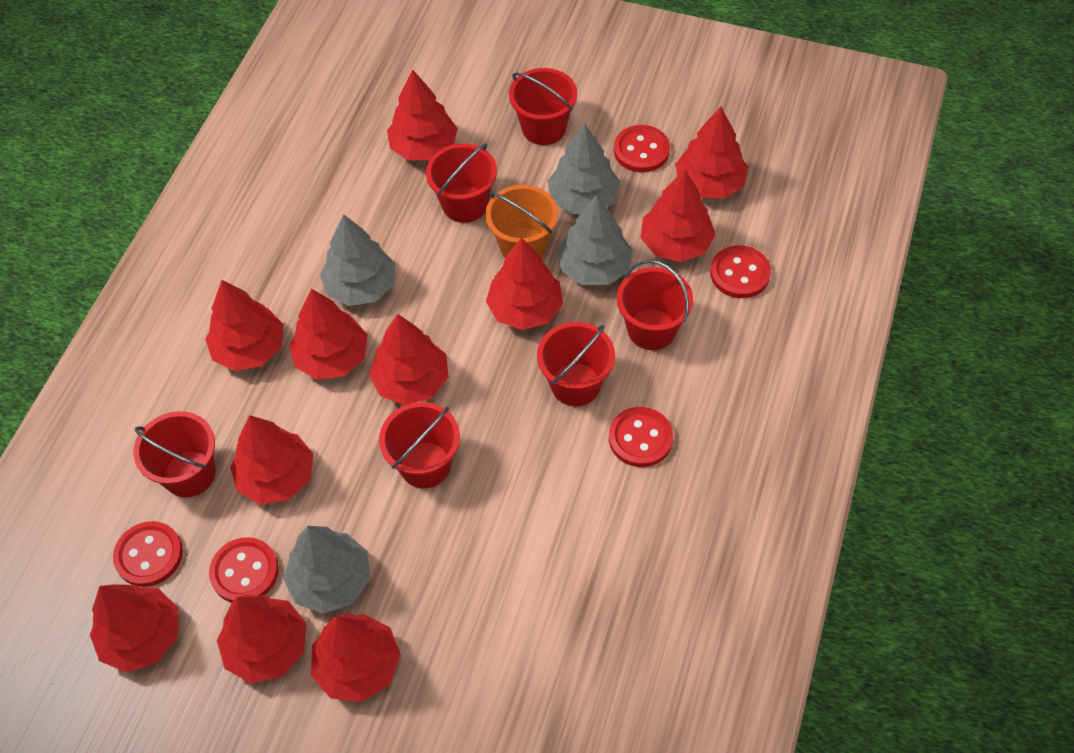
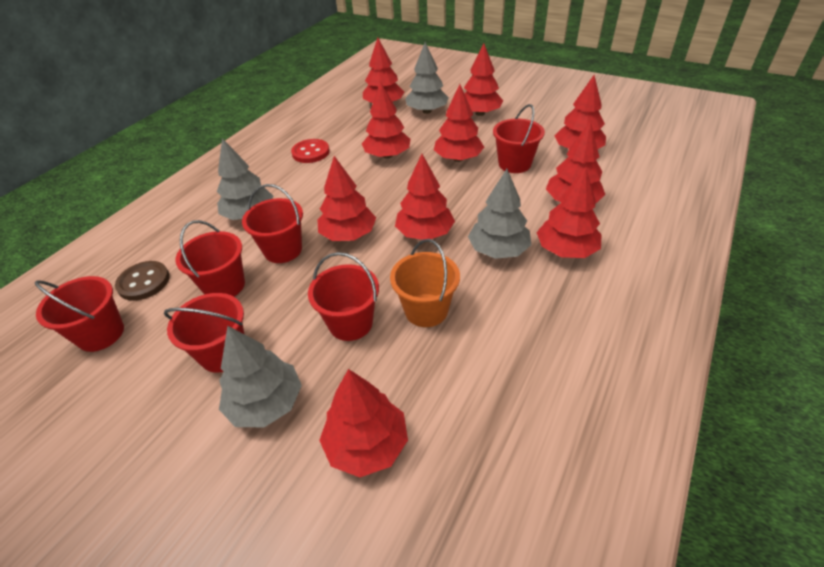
brown button: 0 -> 1
red button: 5 -> 1
red tree: 11 -> 10

